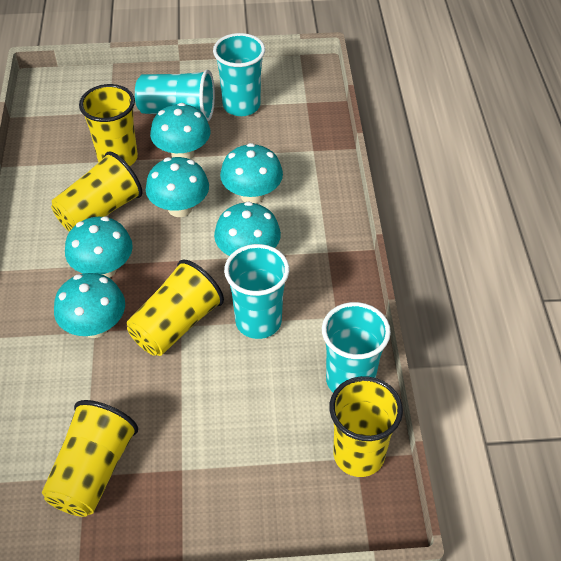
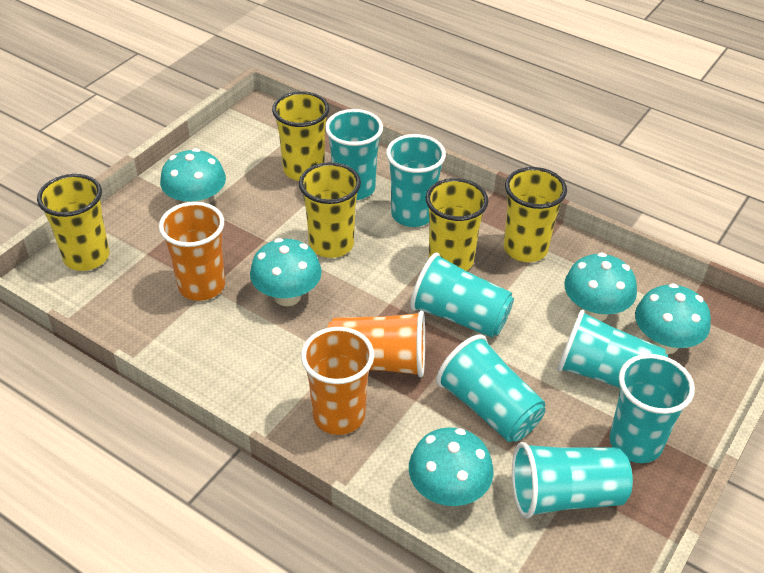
orange cup: 0 -> 3
turquoise cup: 4 -> 7
turquoise mushroom: 6 -> 5

